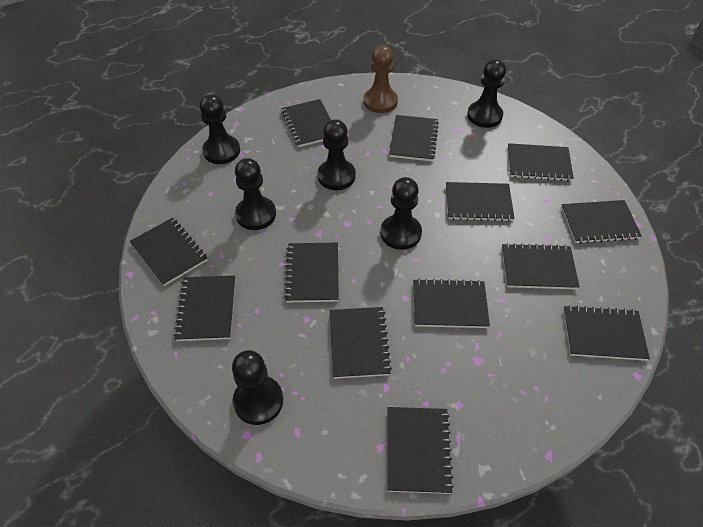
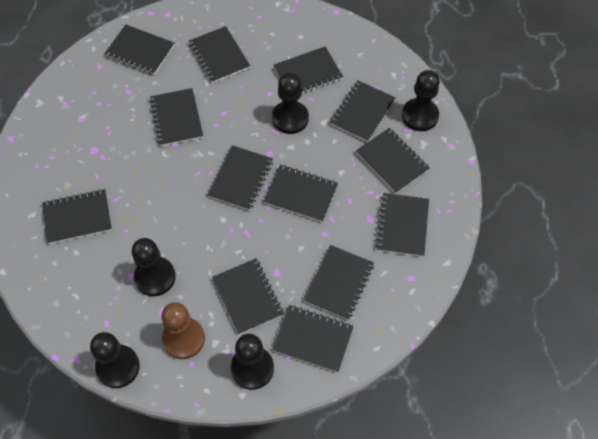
black pawn: 6 -> 5

